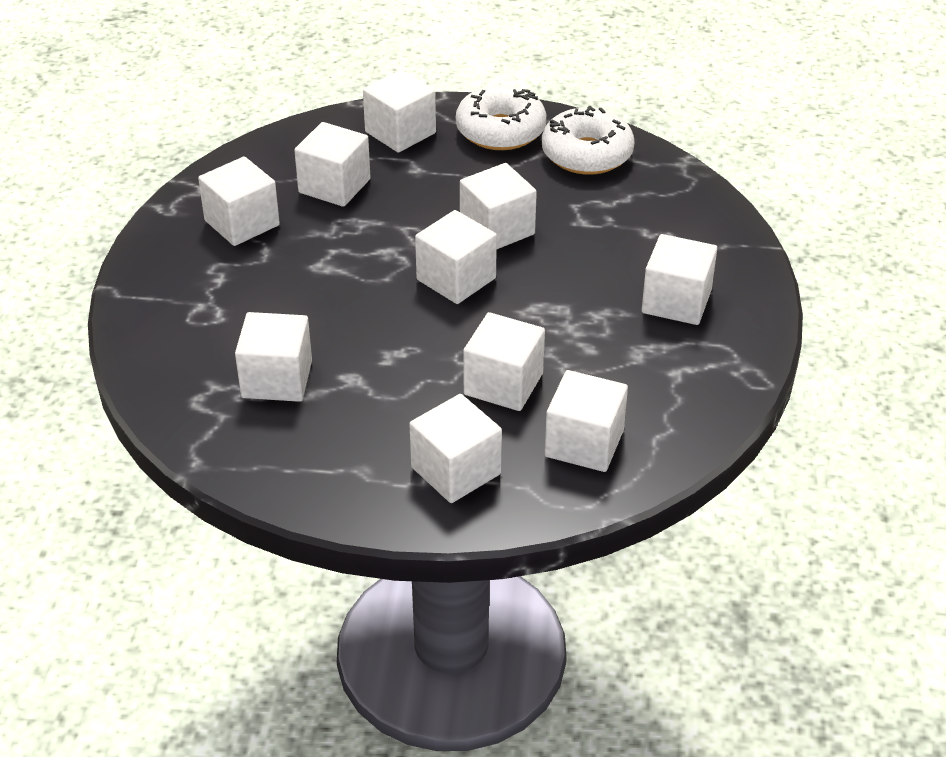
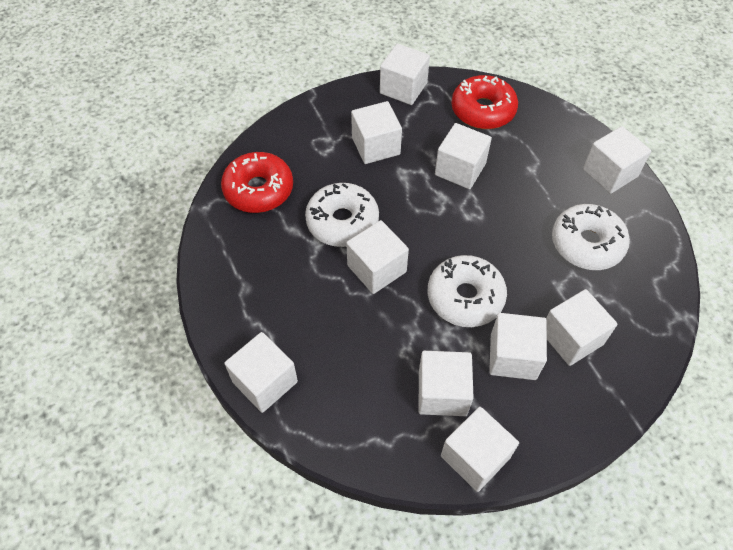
red donut: 0 -> 2
white donut: 2 -> 3

